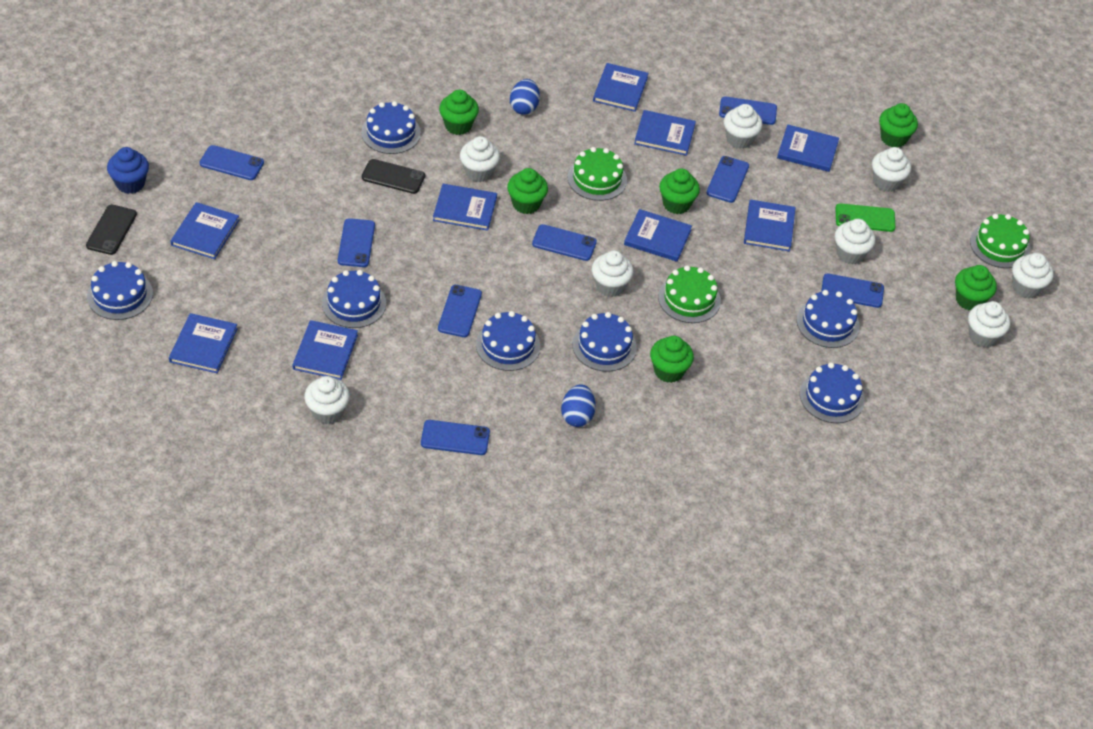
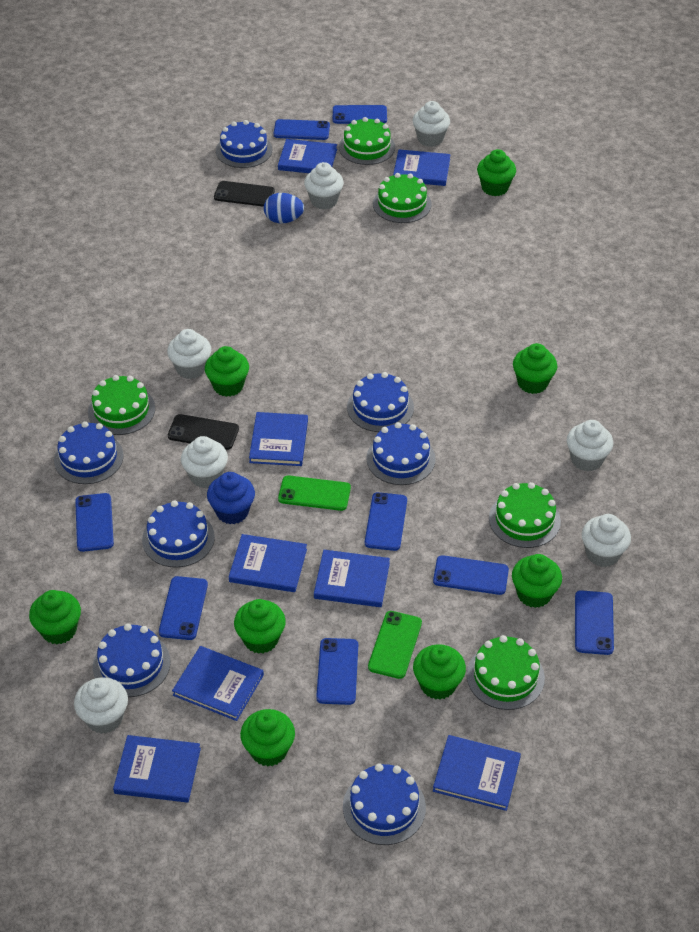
blue book: 9 -> 8
blue egg: 2 -> 1
green cake: 3 -> 5
green cupcake: 6 -> 8
green phone: 1 -> 2
white cupcake: 8 -> 7

